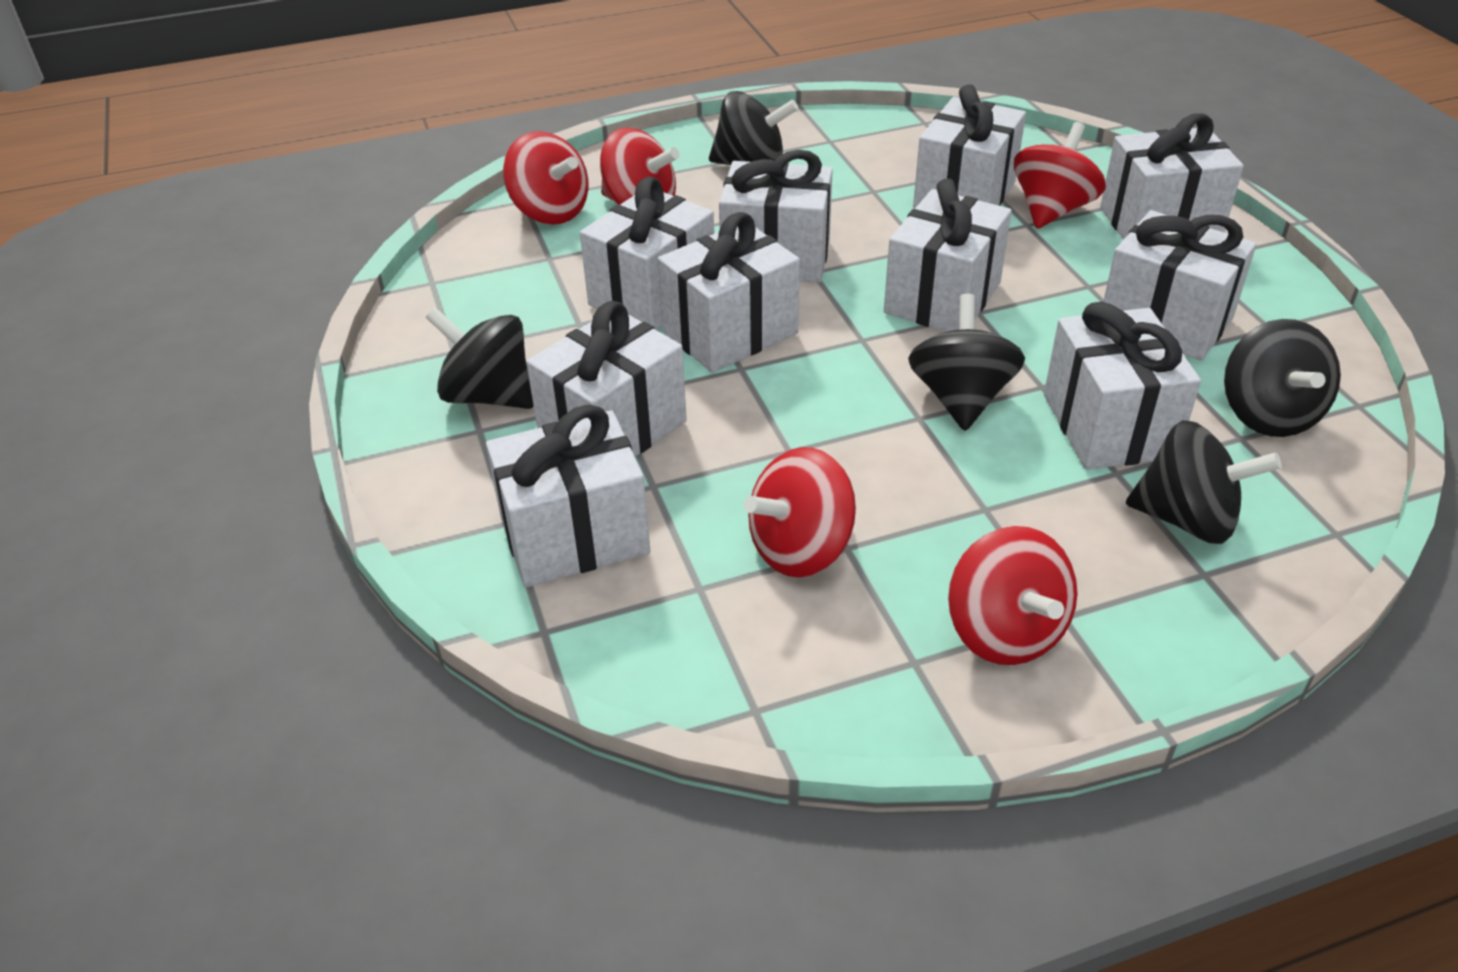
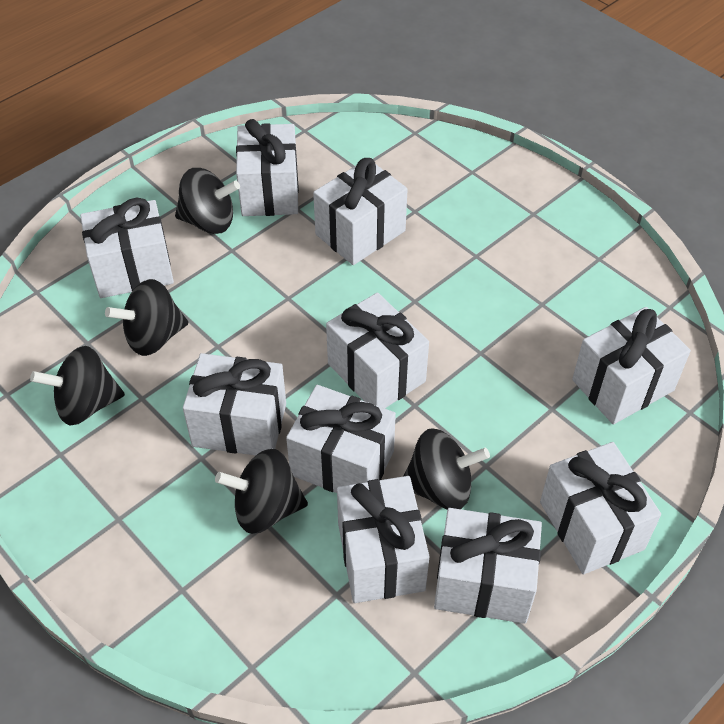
red spinning top: 5 -> 0

